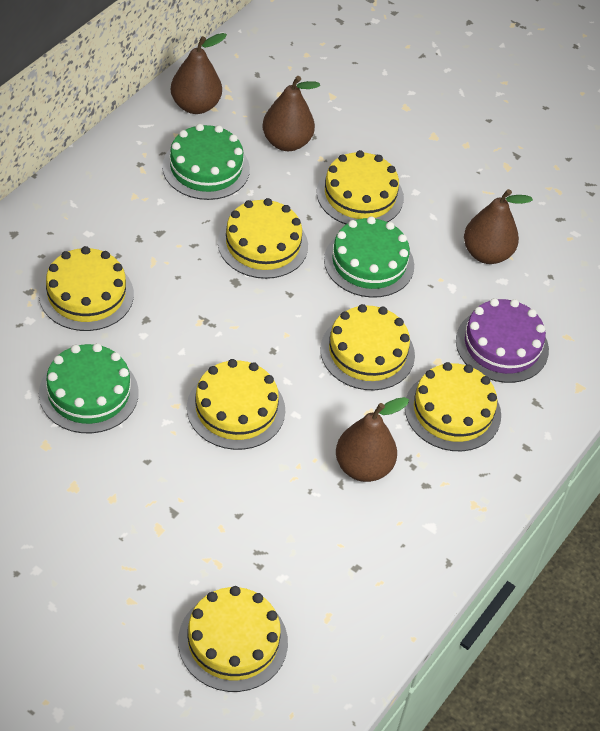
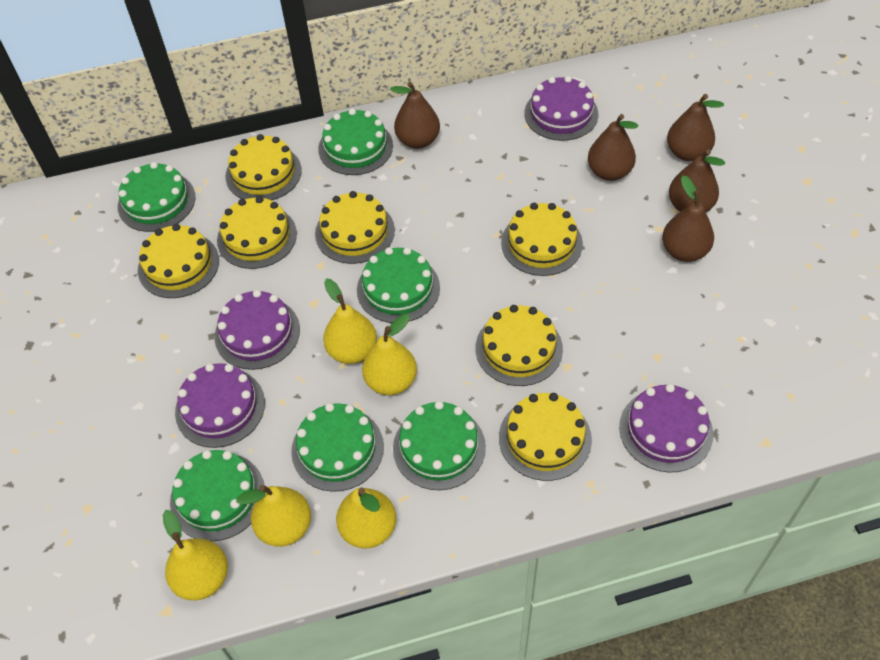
brown pear: 4 -> 5
green cake: 3 -> 6
purple cake: 1 -> 4
yellow pear: 0 -> 5

